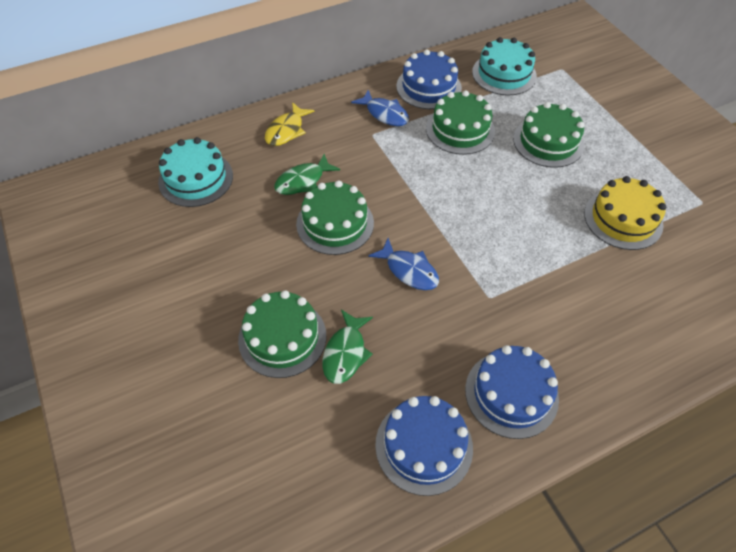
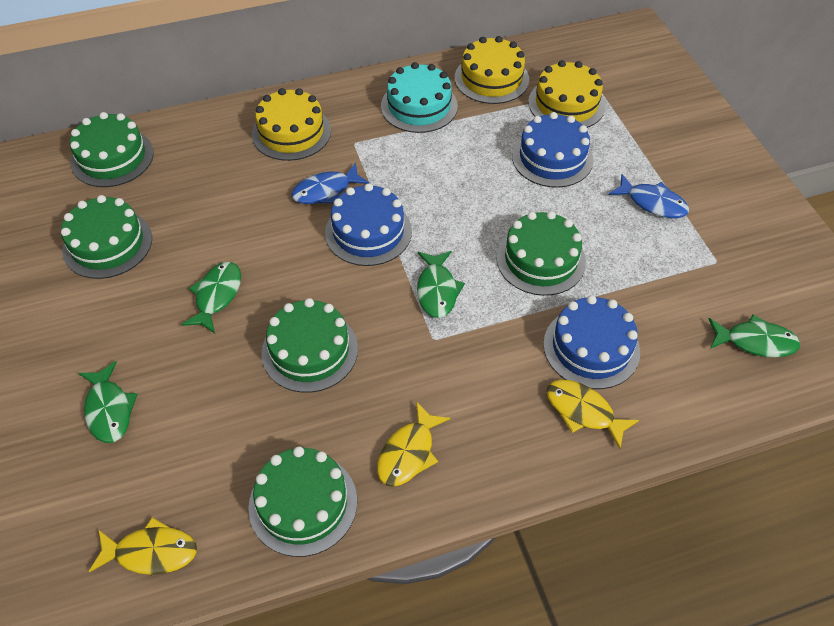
green cake: 4 -> 5
green fish: 2 -> 4
turquoise cake: 2 -> 1
yellow cake: 1 -> 3
yellow fish: 1 -> 3

